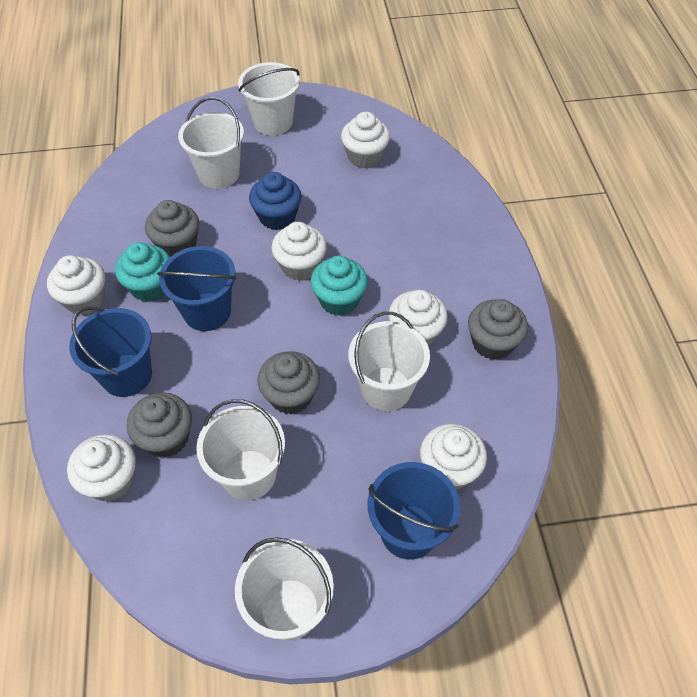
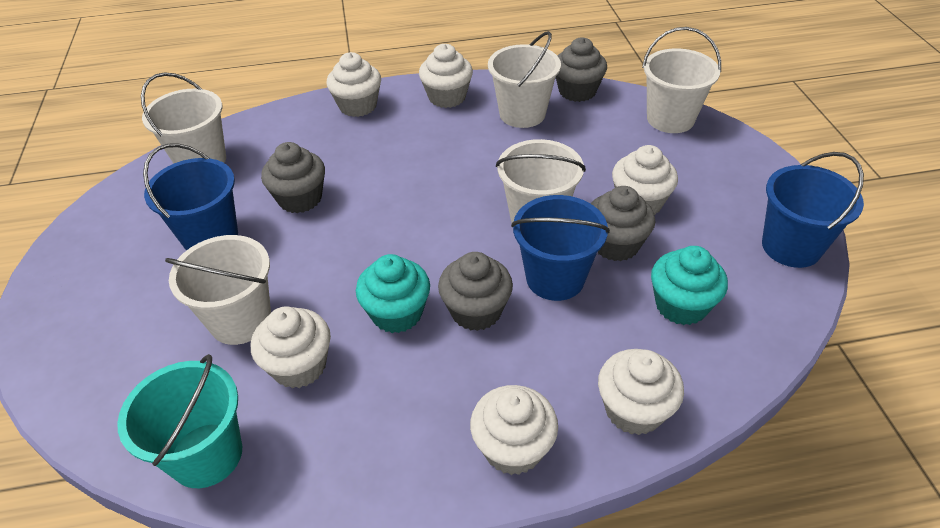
blue cupcake: 1 -> 0
turquoise bucket: 0 -> 1

